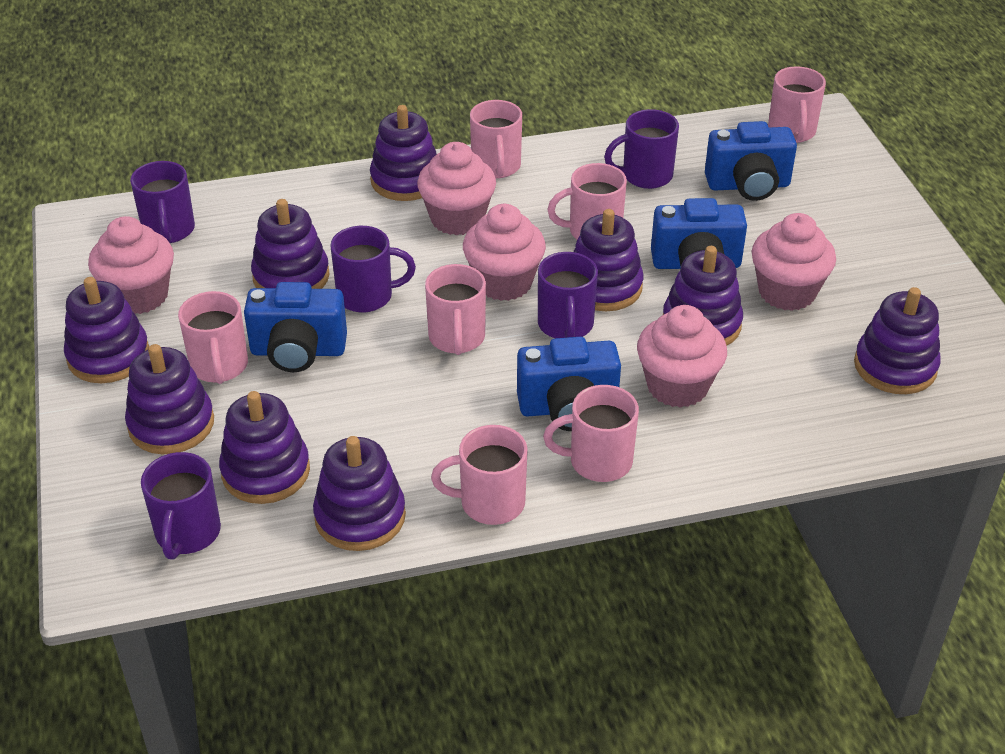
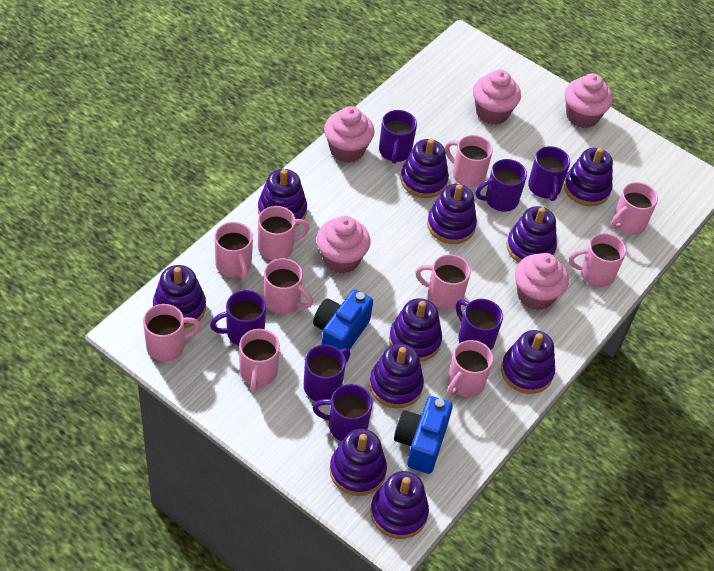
blue camera: 4 -> 2
pink mug: 7 -> 10
purple mug: 5 -> 7
purple stacking toy: 9 -> 11

